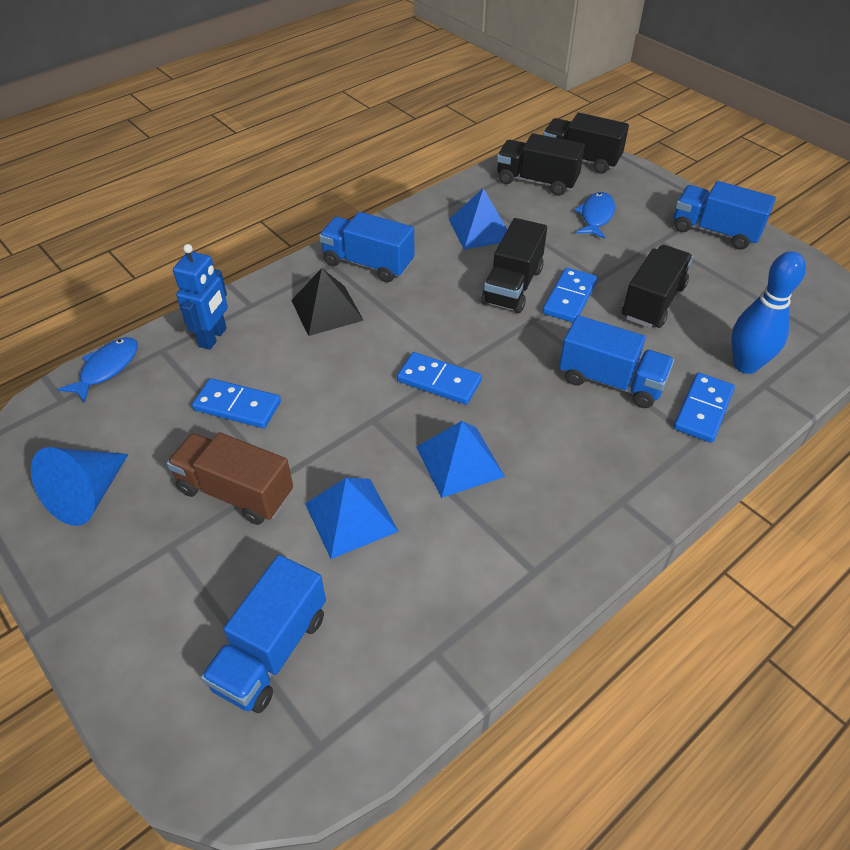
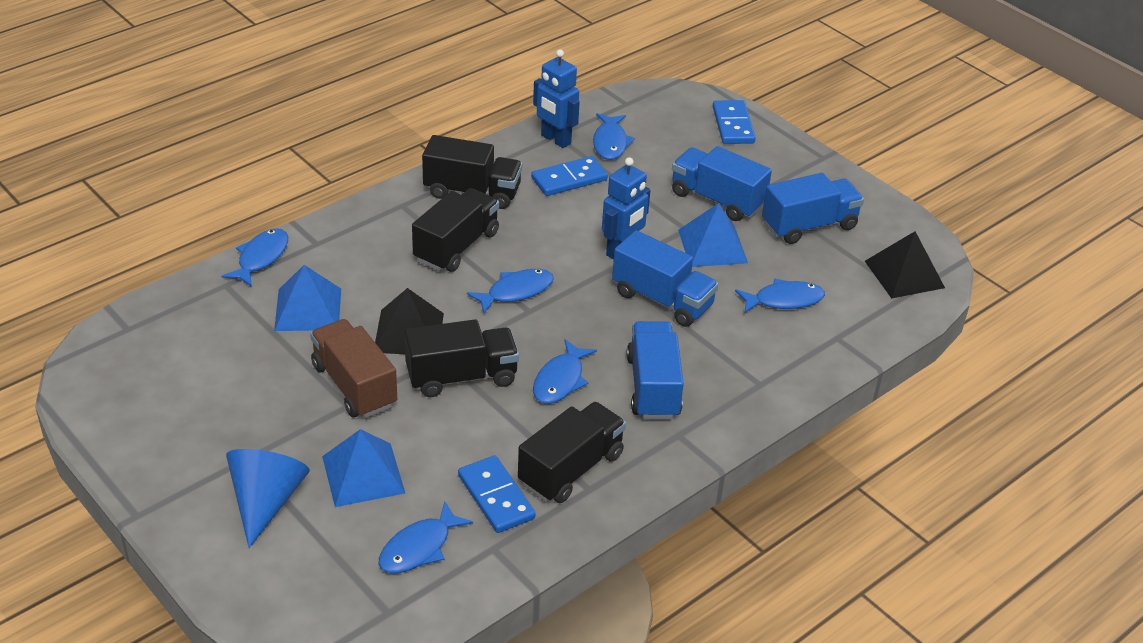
black pyramid: 1 -> 2
blue bowling pin: 1 -> 0
blue domino: 4 -> 3
blue fish: 2 -> 6
blue robot: 1 -> 2

